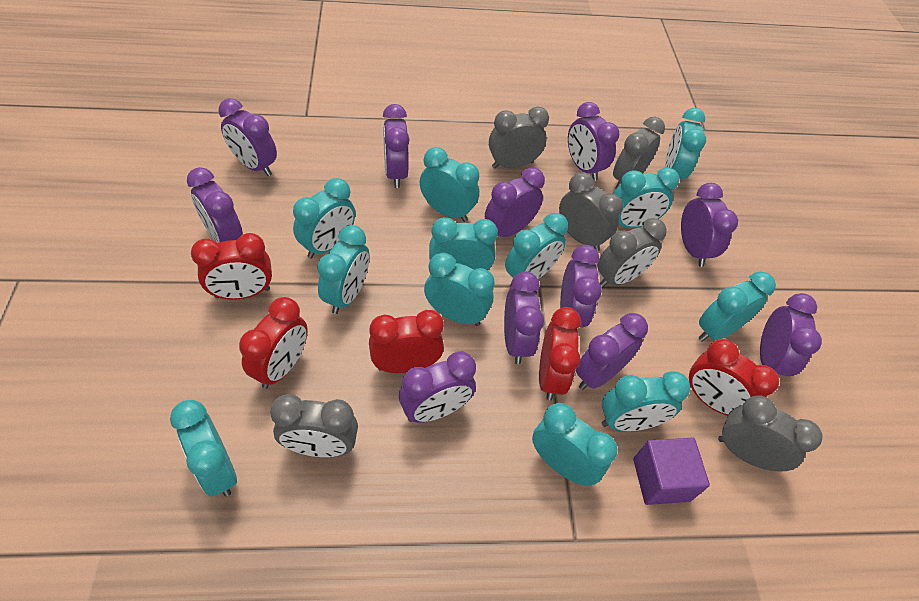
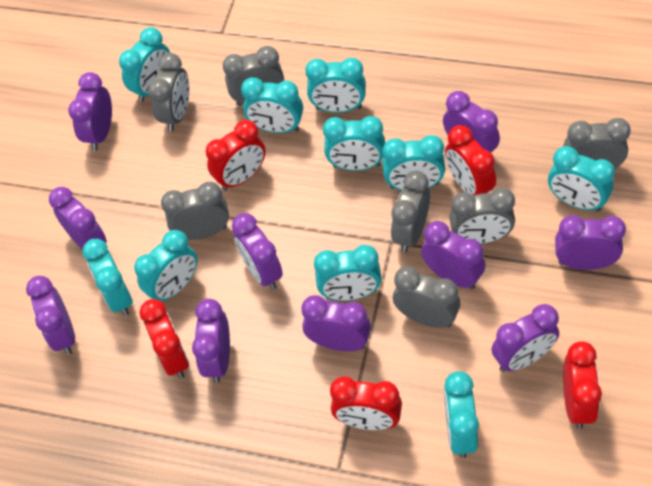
grey clock: 6 -> 7
purple clock: 11 -> 10
purple cube: 1 -> 0
turquoise clock: 12 -> 10

